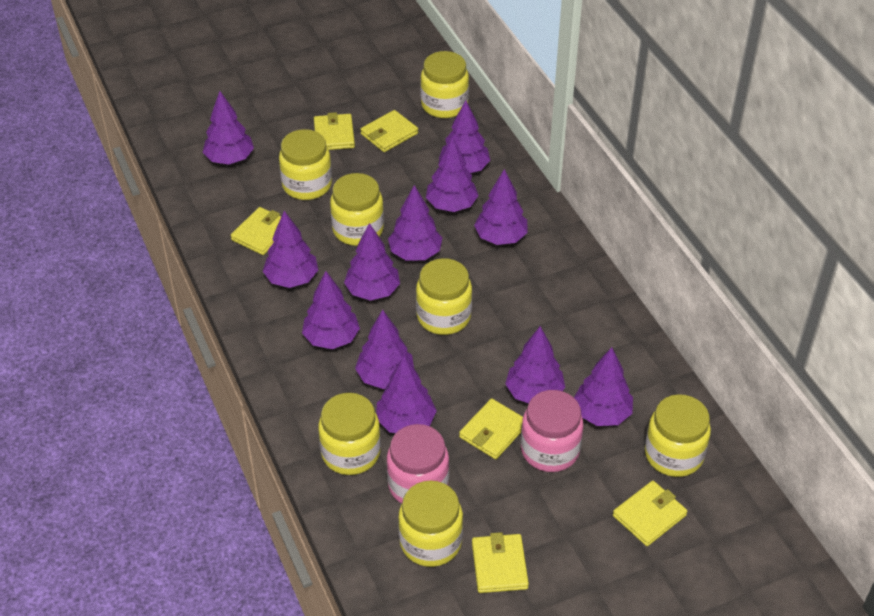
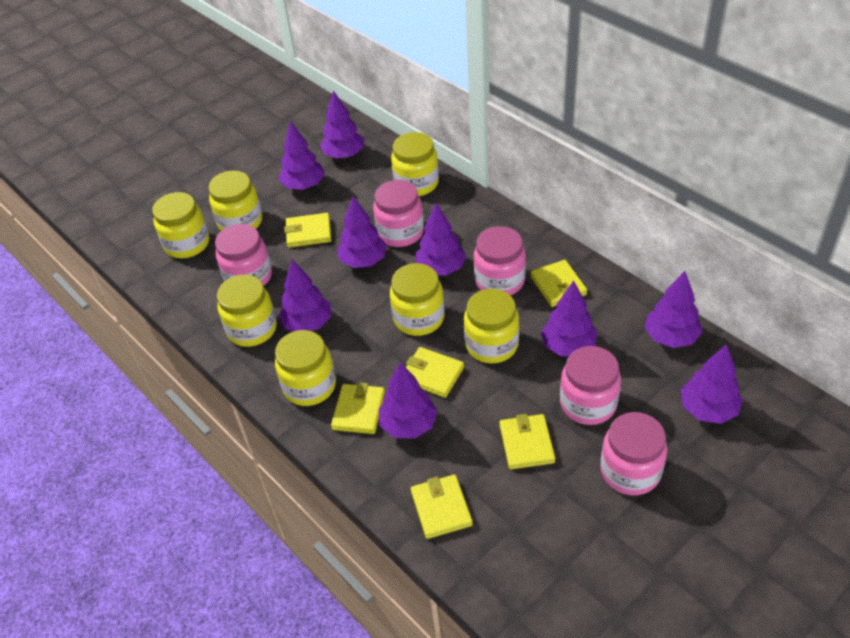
pink jar: 2 -> 5
purple tree: 12 -> 9

